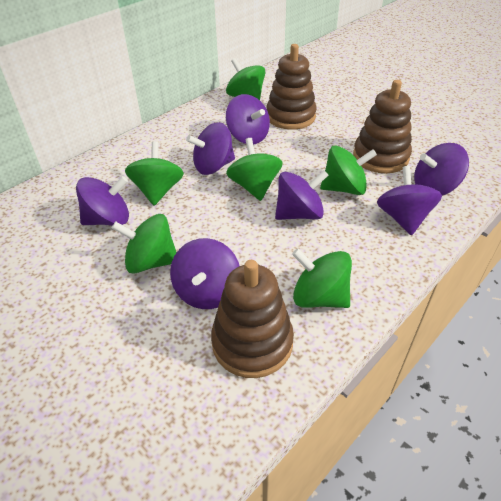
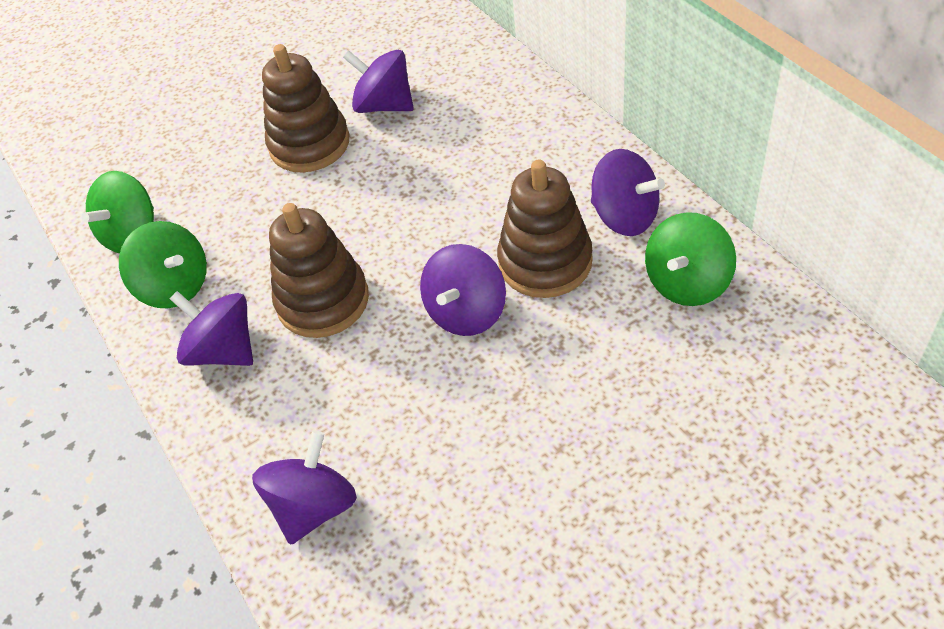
green spinning top: 6 -> 3
purple spinning top: 7 -> 5

